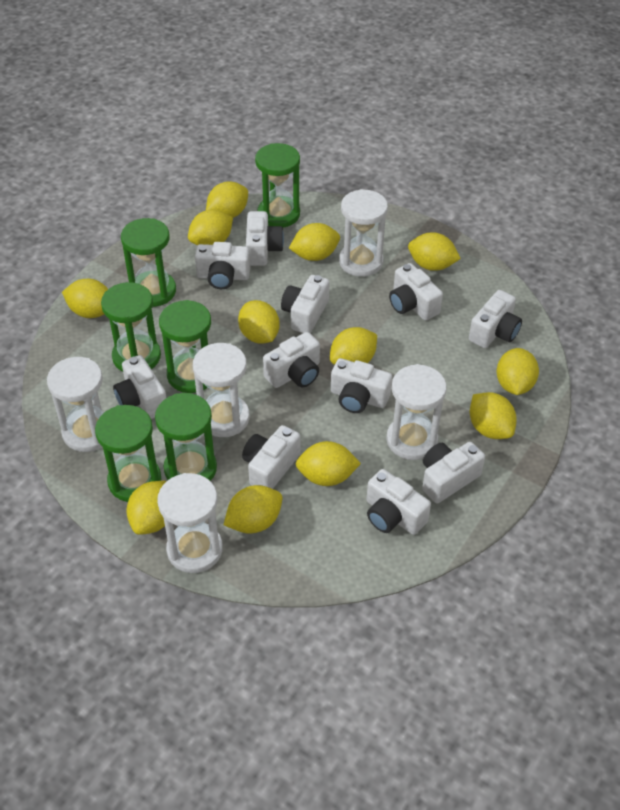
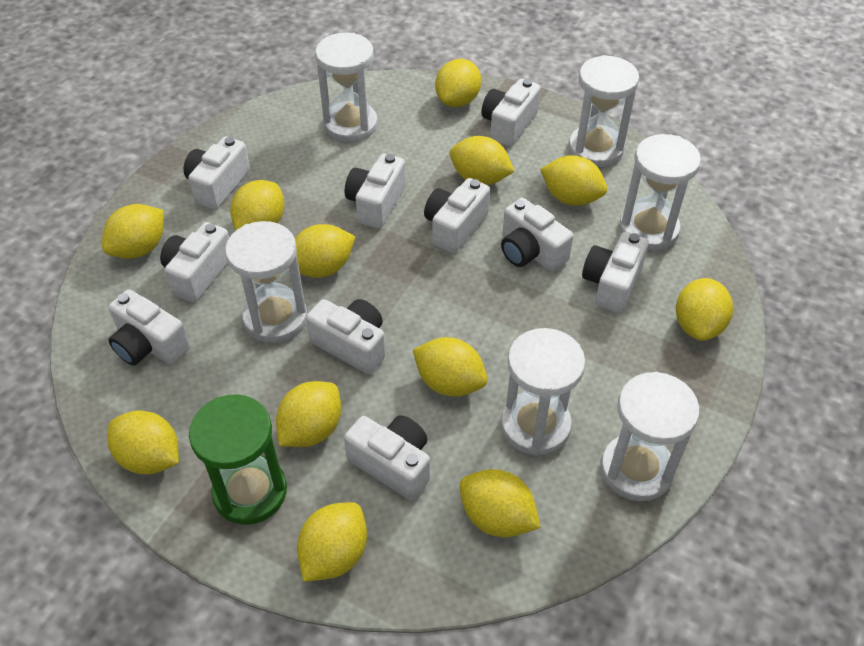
green hourglass: 6 -> 1
white camera: 11 -> 10
white hourglass: 5 -> 6

